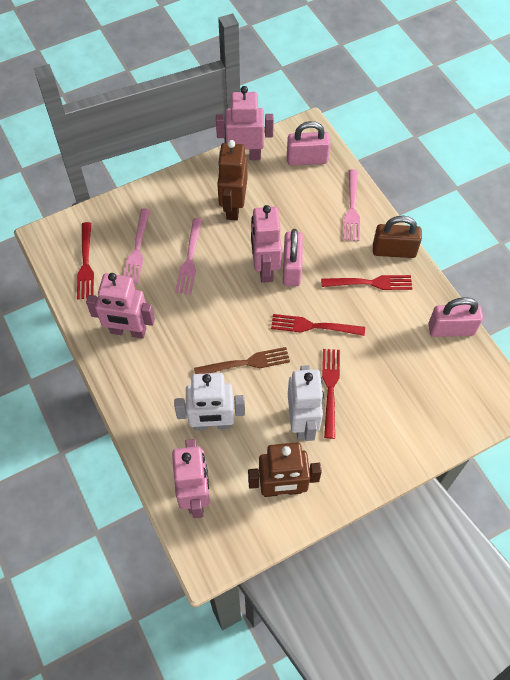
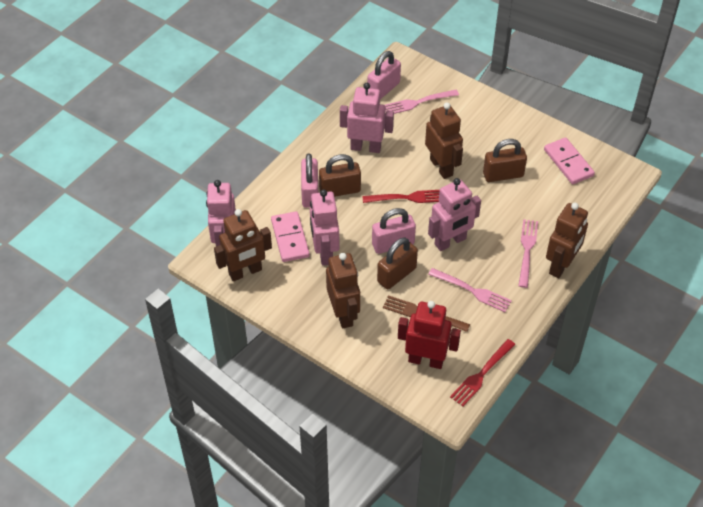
brown padlock: 1 -> 3
brown robot: 2 -> 4
pink domino: 0 -> 2
red fork: 4 -> 2
red robot: 0 -> 1
white robot: 2 -> 0

